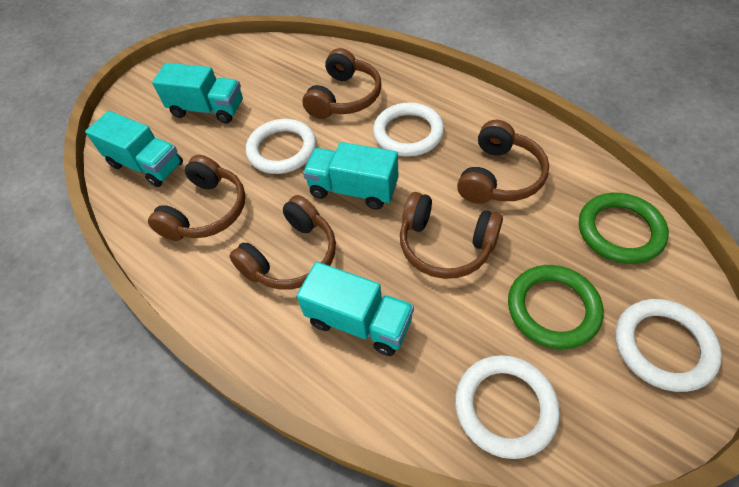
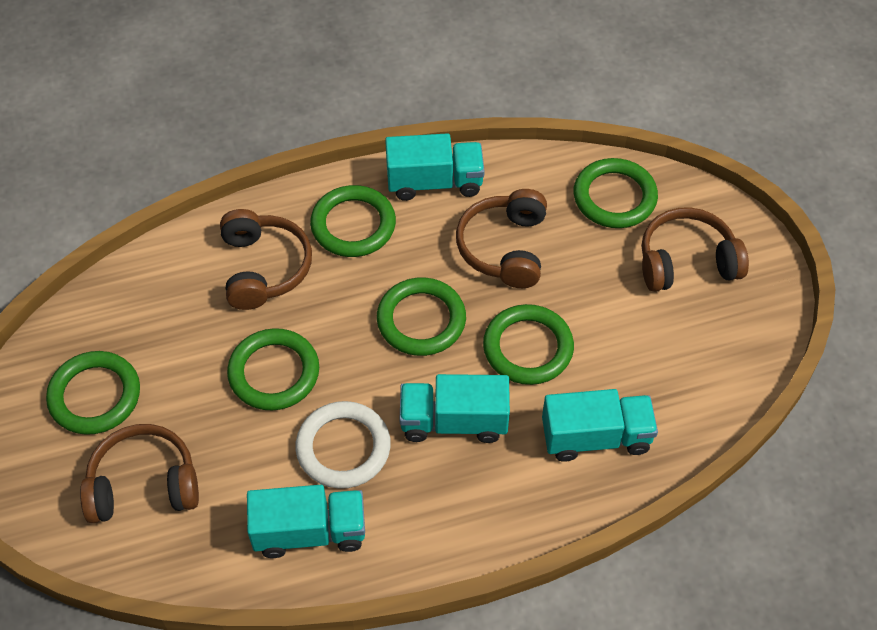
brown headphones: 5 -> 4
green ring: 2 -> 6
white ring: 4 -> 1

